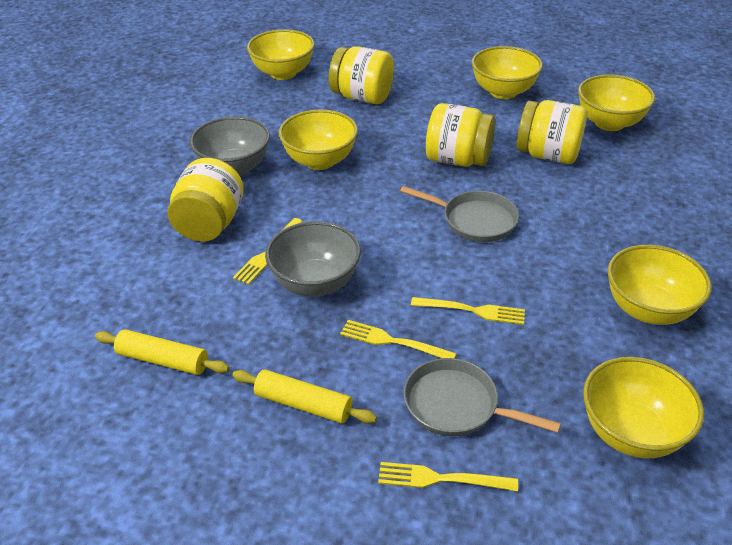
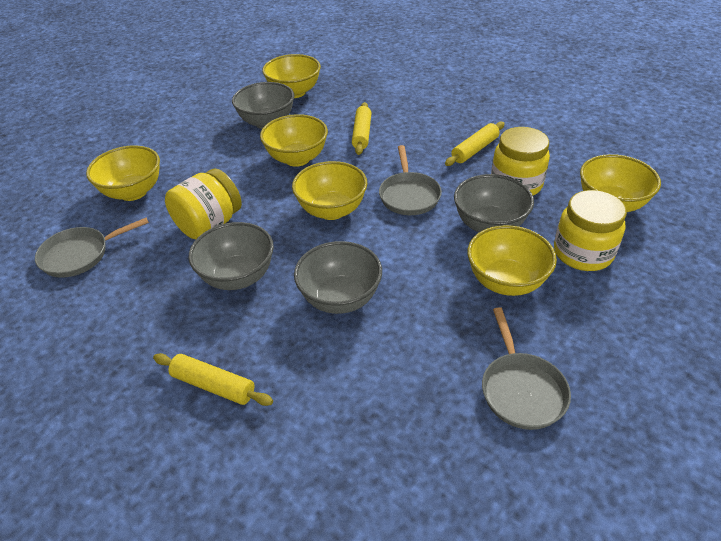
grey bowl: 2 -> 4
grey pan: 2 -> 3
yellow fork: 4 -> 0
yellow jar: 4 -> 3
yellow rolling pin: 2 -> 3

